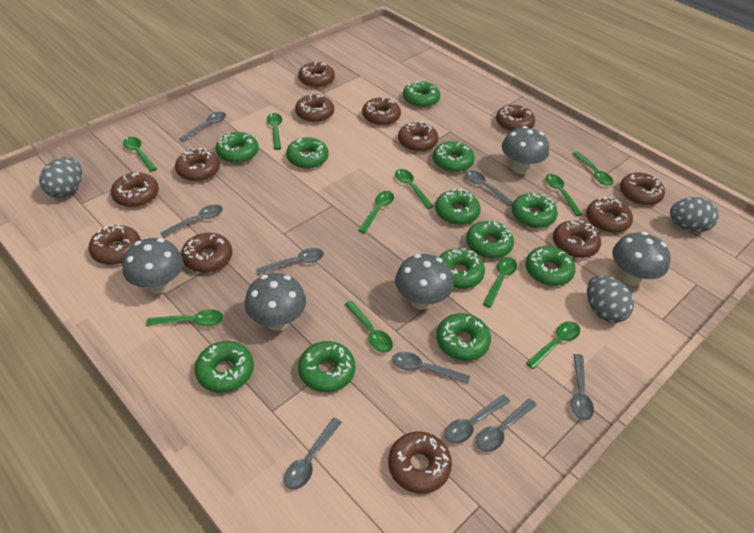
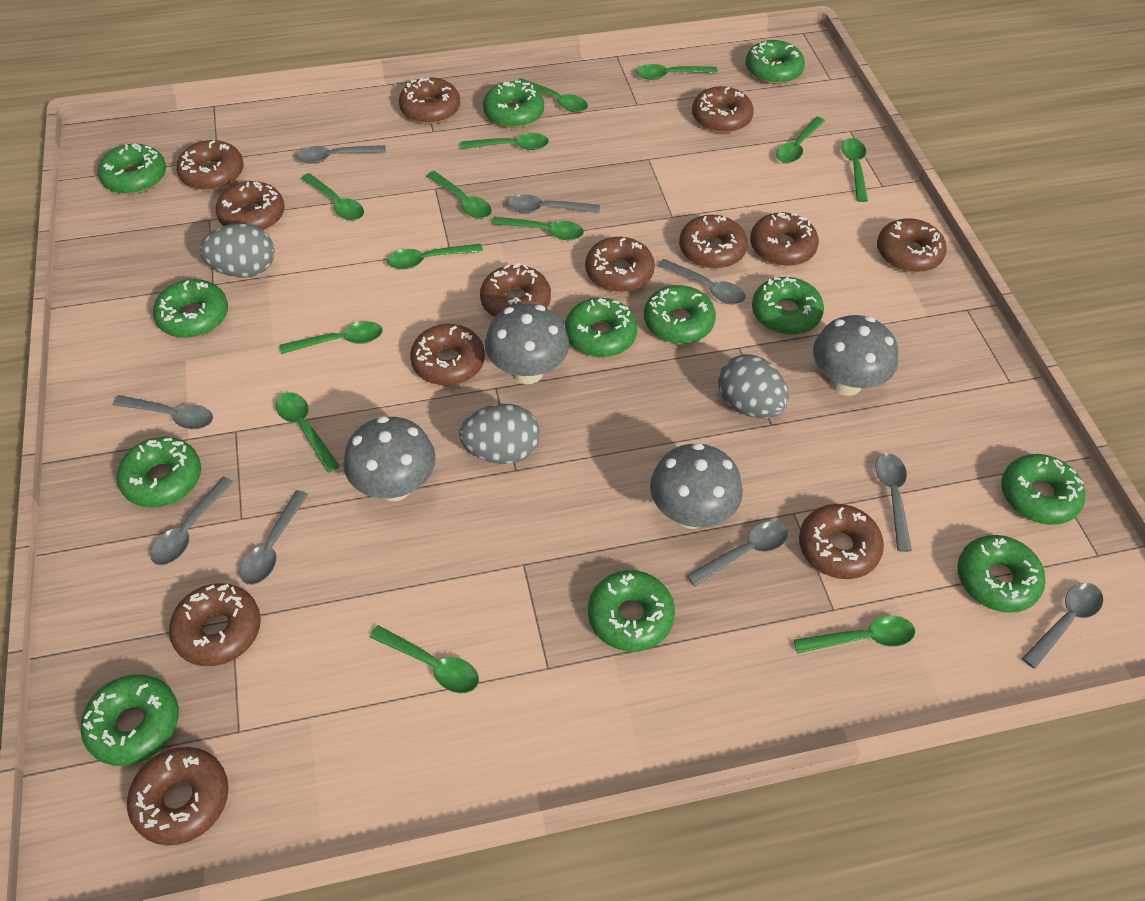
green spoon: 10 -> 13
grey mushroom: 5 -> 4

